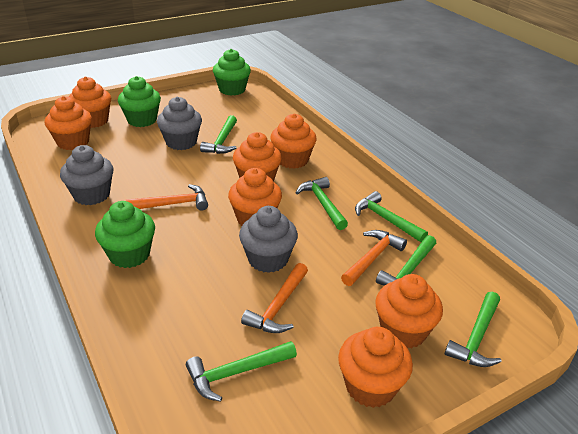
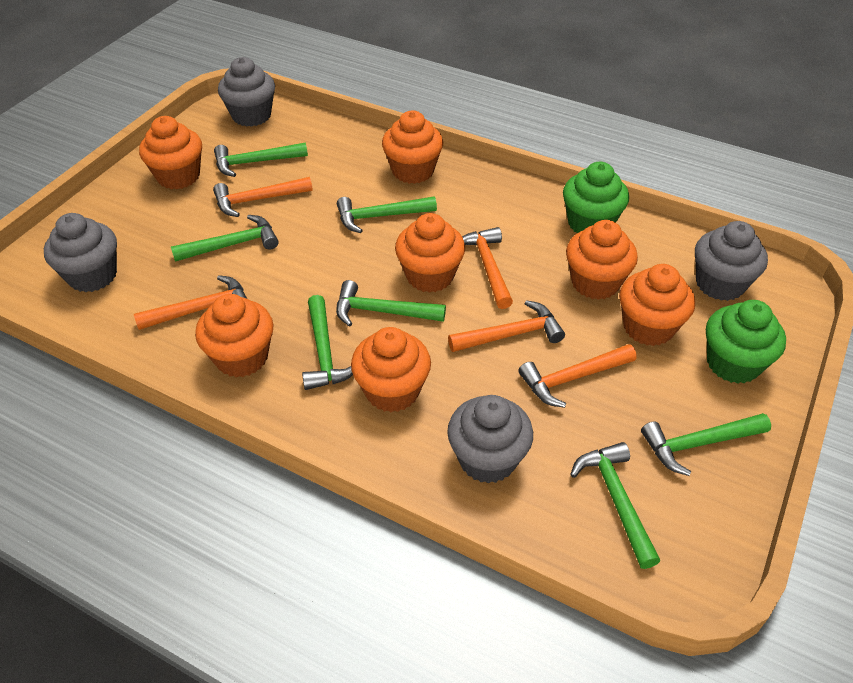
green cupcake: 3 -> 2
green hammer: 6 -> 7
grey cupcake: 3 -> 4
orange hammer: 3 -> 5

